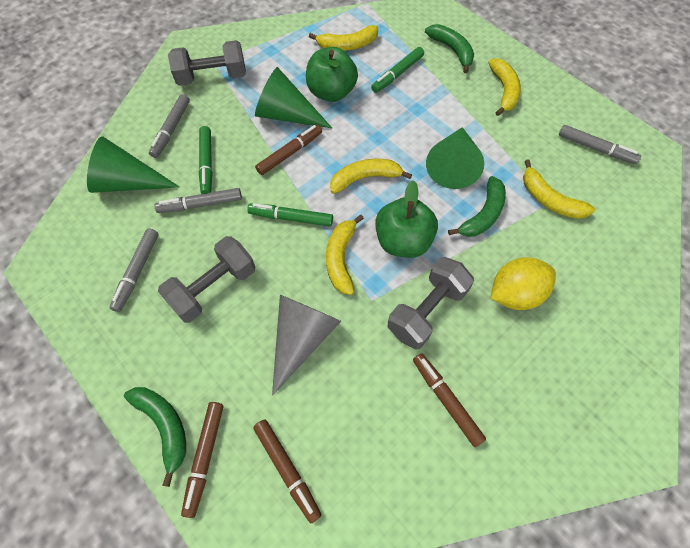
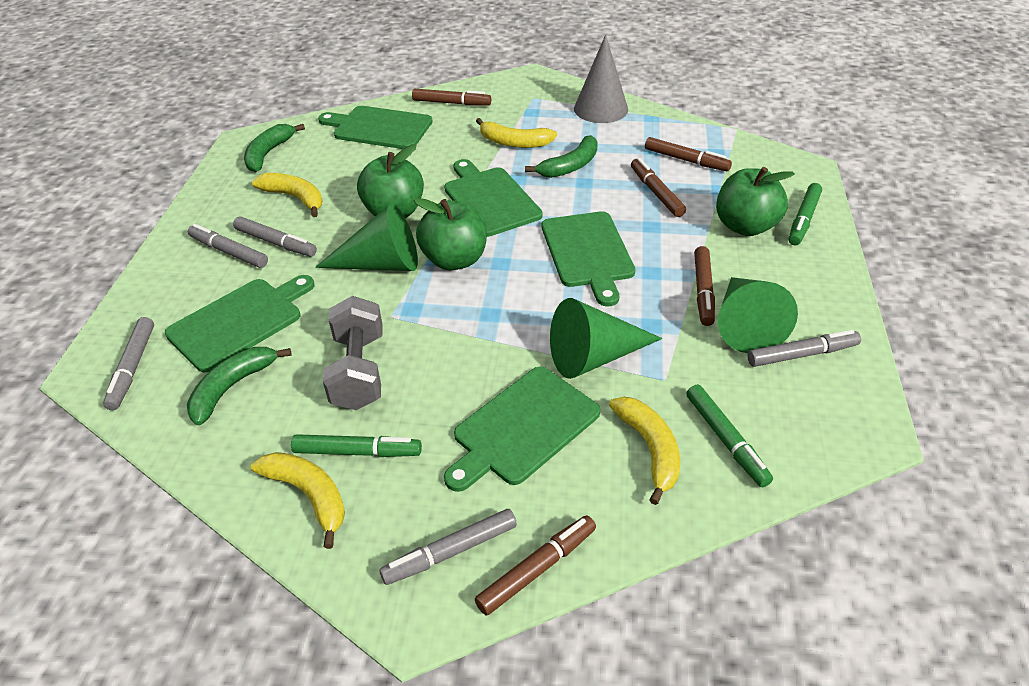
brown marker: 4 -> 5
green apple: 2 -> 3
green cutting board: 0 -> 5
grey dumbbell: 3 -> 1
grey marker: 4 -> 5
yellow banana: 5 -> 4
yellow lemon: 1 -> 0

